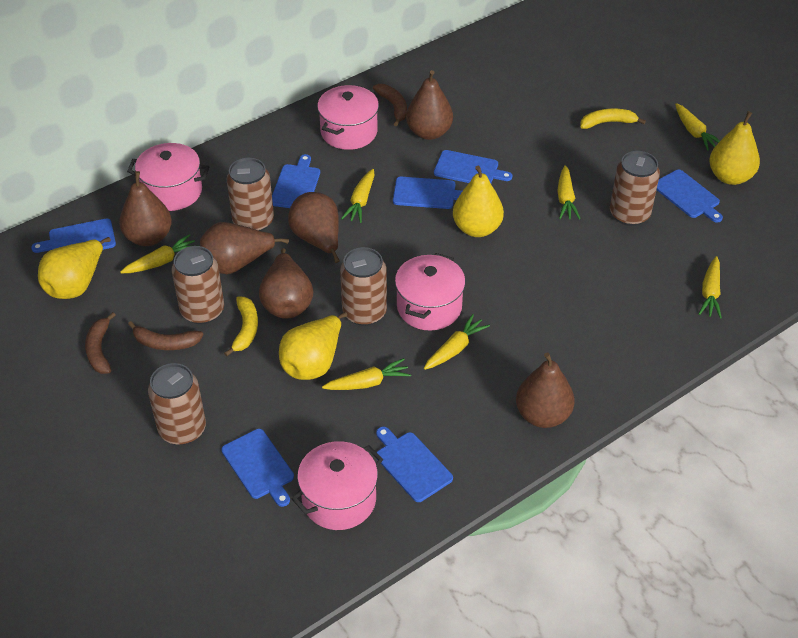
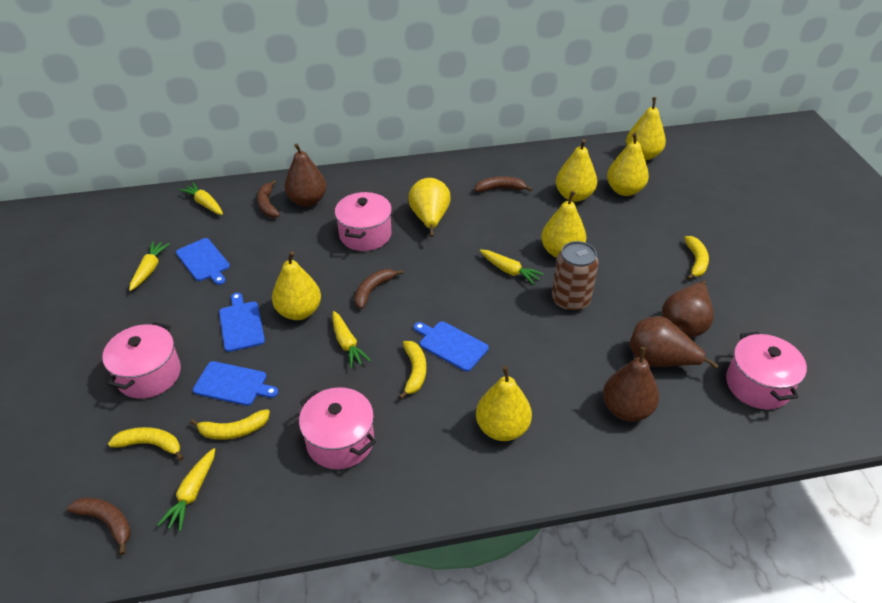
blue cutting board: 7 -> 4
brown banana: 3 -> 4
brown can: 5 -> 1
brown pear: 6 -> 4
yellow banana: 2 -> 4
yellow carrot: 7 -> 5
yellow pear: 4 -> 7

